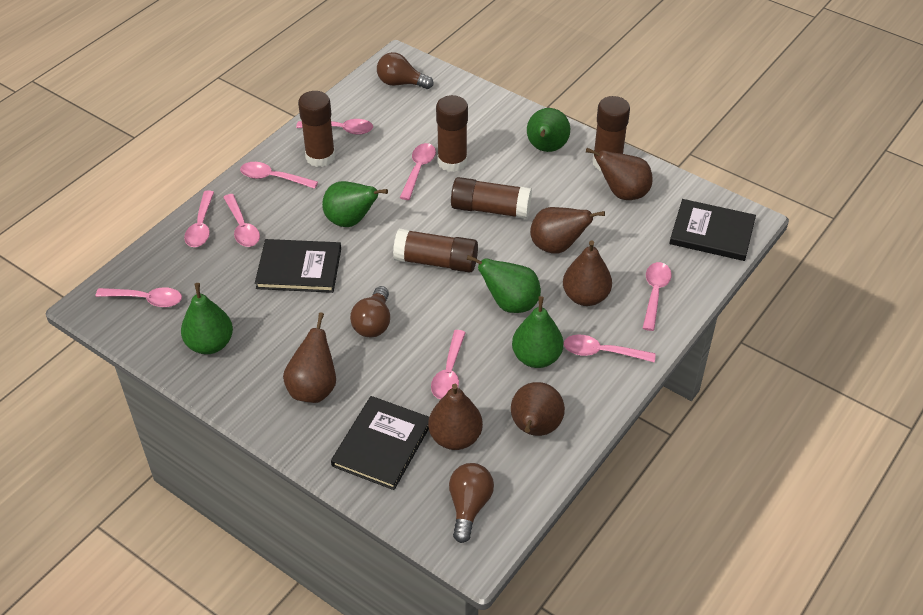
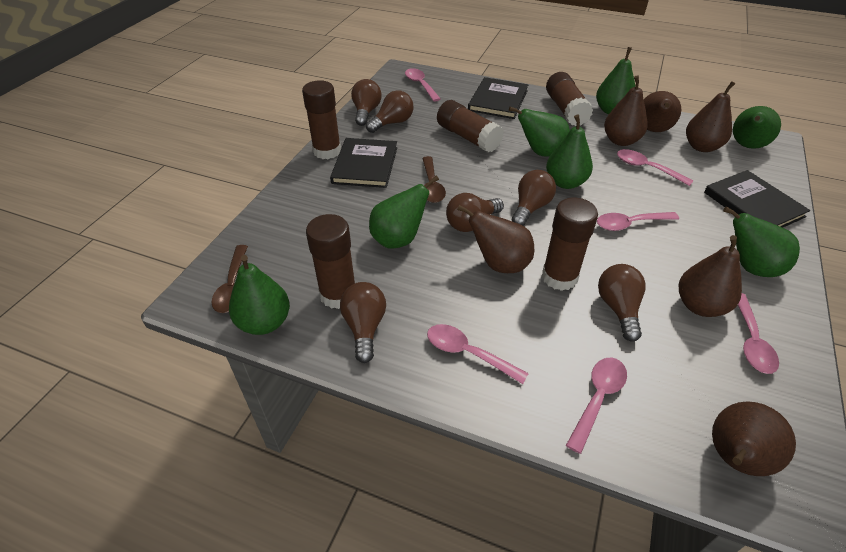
brown light bulb: 3 -> 6
brown spoon: 0 -> 2
green pear: 5 -> 7
pink spoon: 9 -> 6

